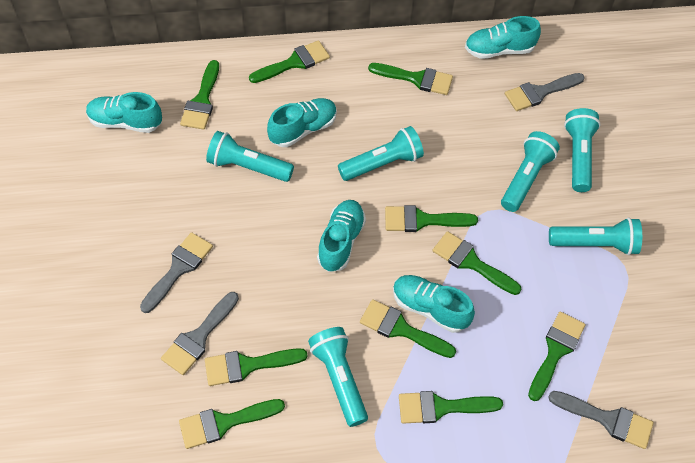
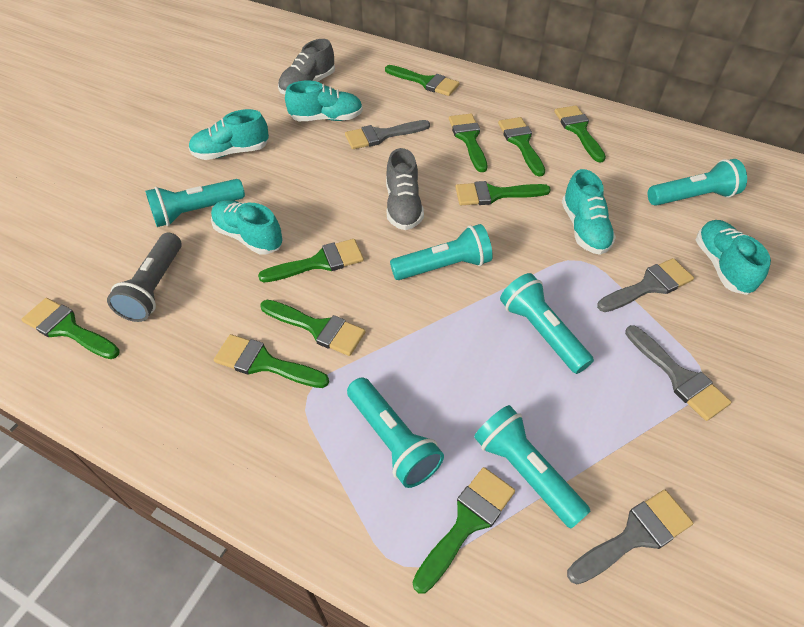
grey flashlight: 0 -> 1
grey shoe: 0 -> 2

